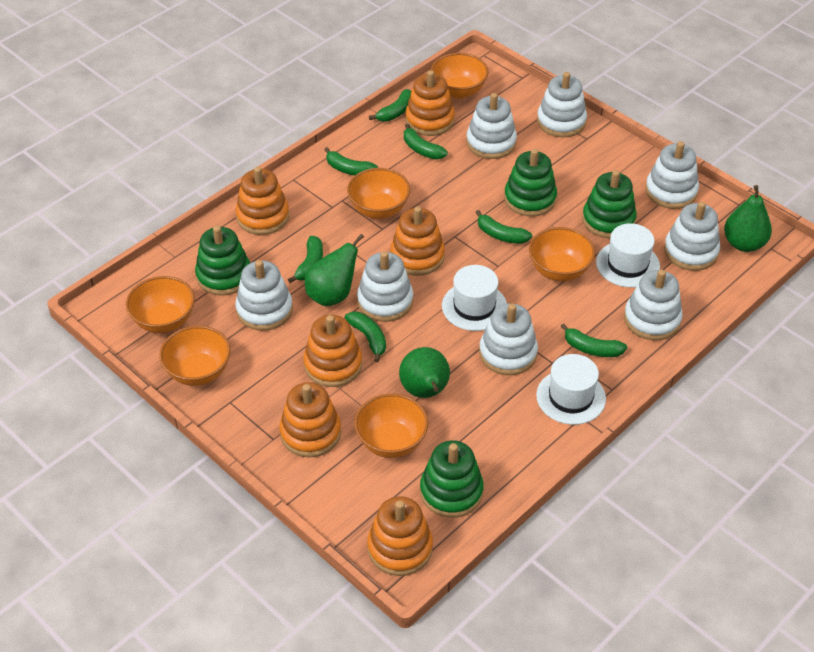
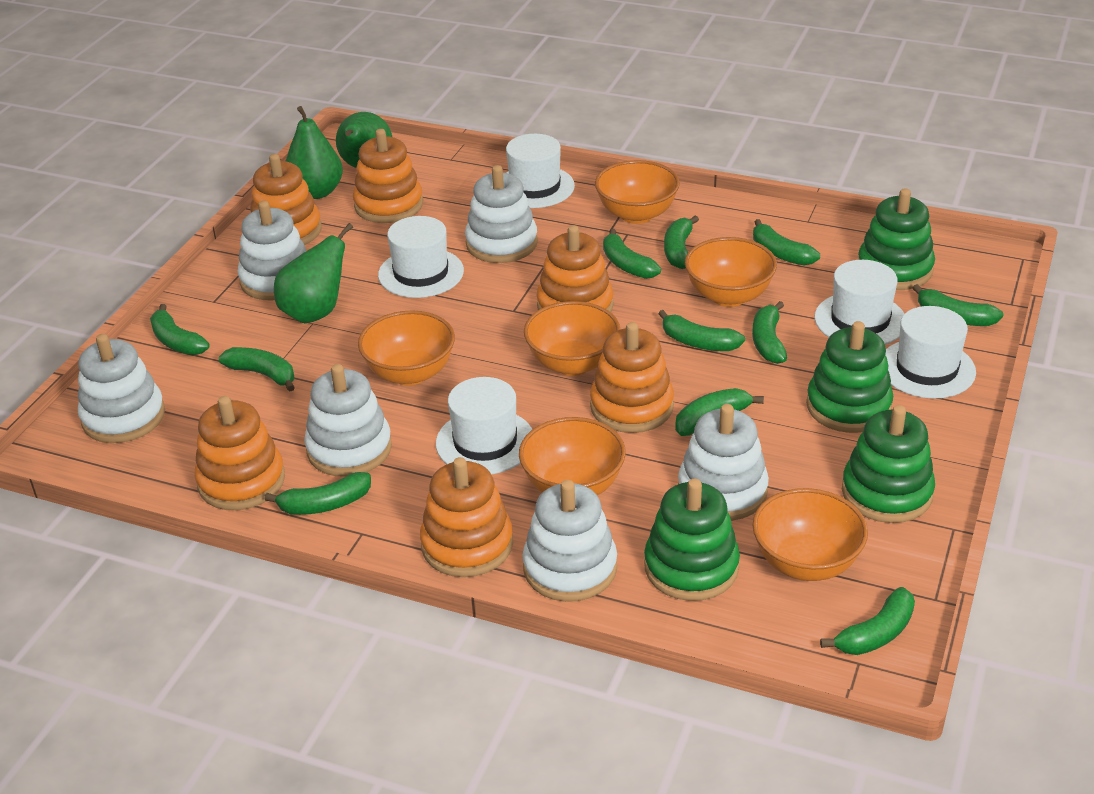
green banana: 7 -> 11
white hat: 3 -> 5
white stacking toy: 8 -> 6

